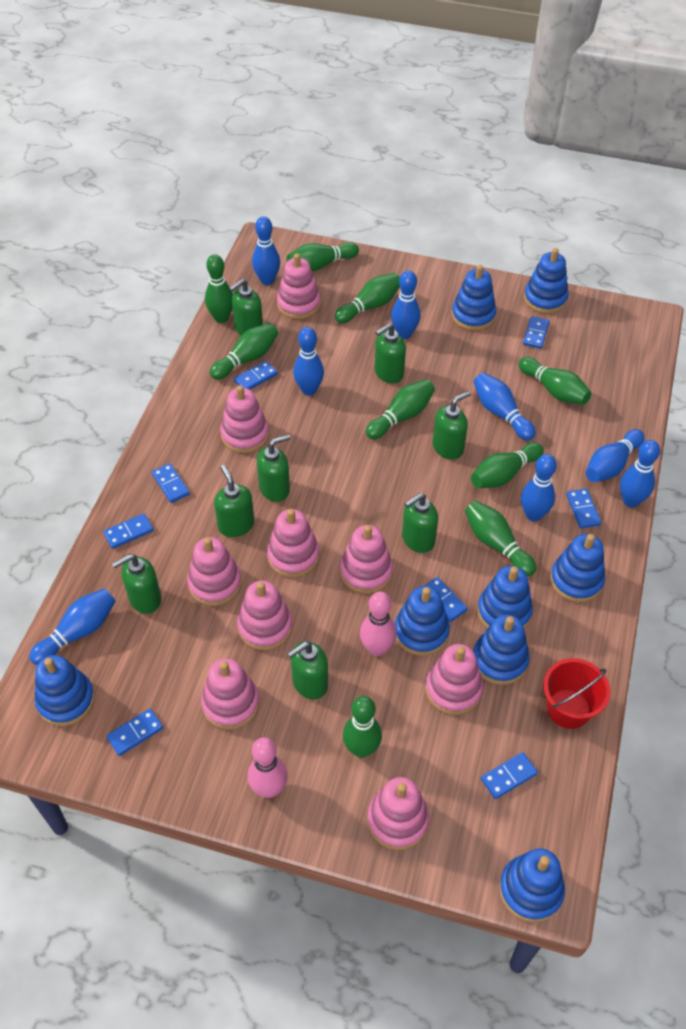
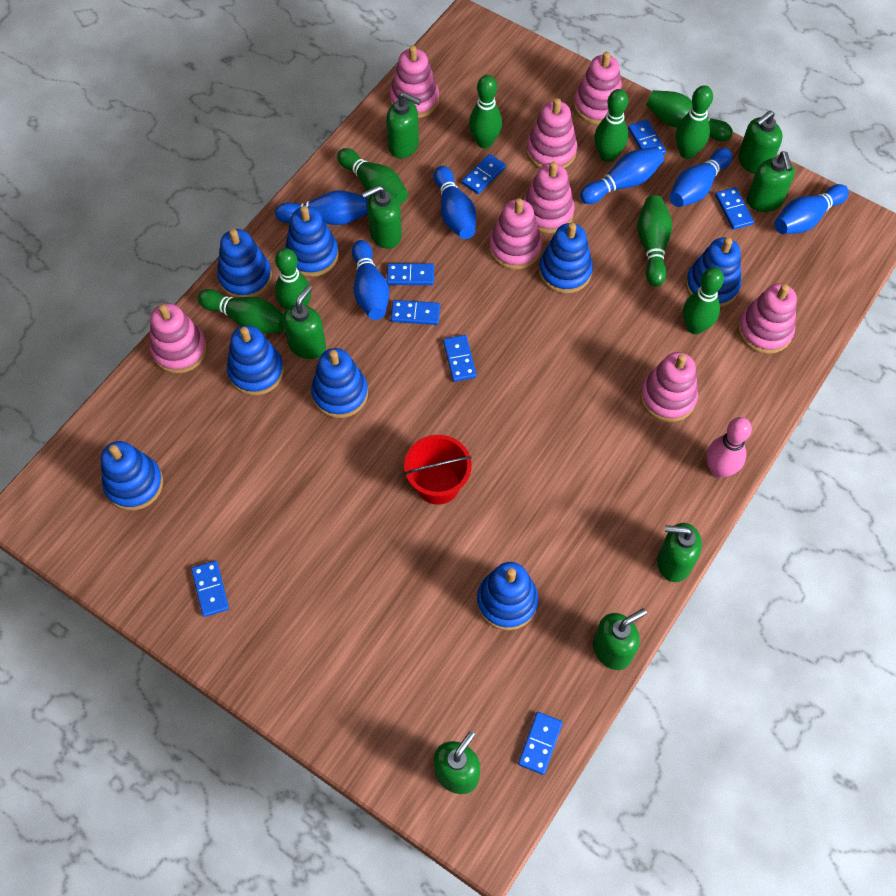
blue bowling pin: 8 -> 6
pink bowling pin: 2 -> 1
pink stacking toy: 9 -> 8

